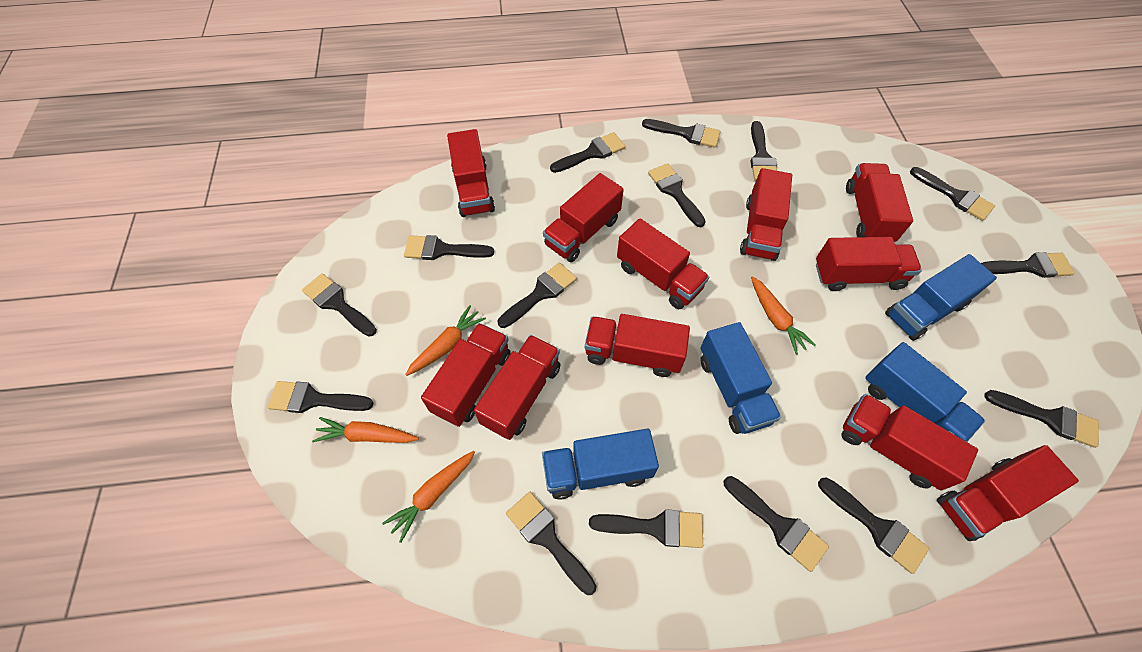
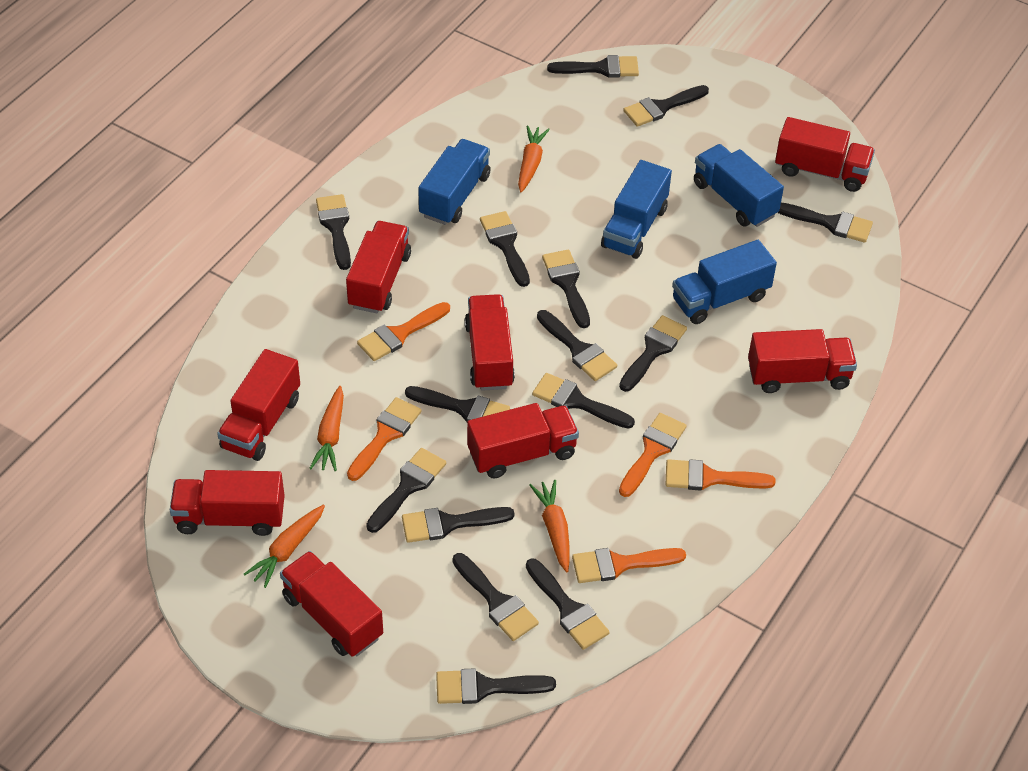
orange brush: 0 -> 5
red truck: 11 -> 8

